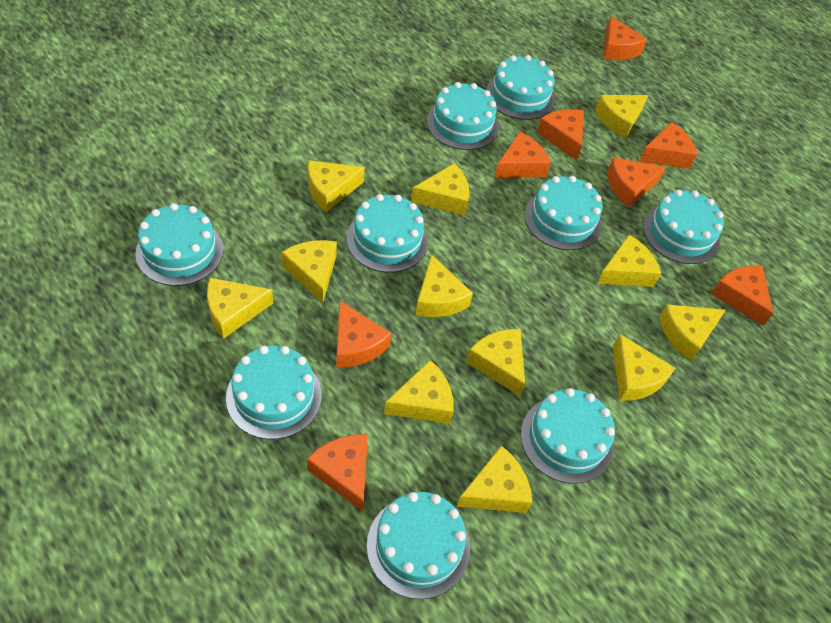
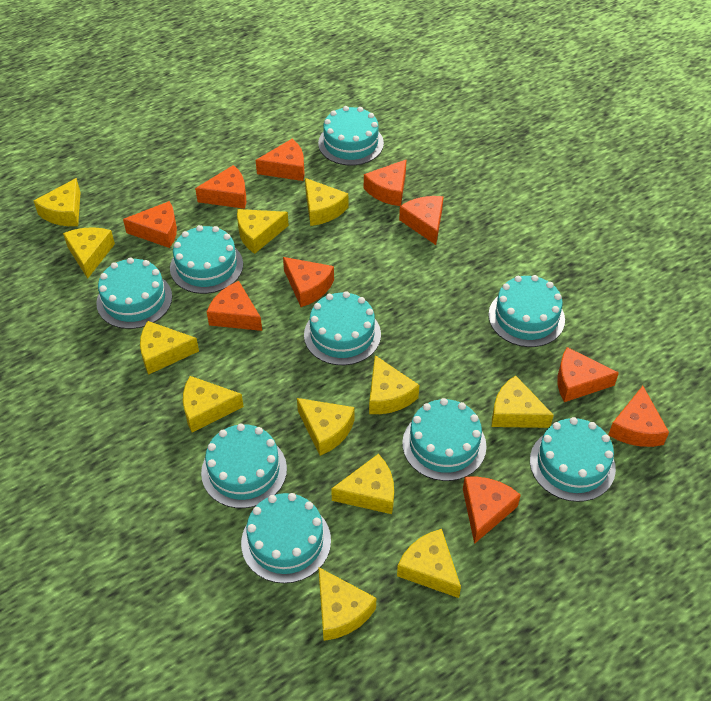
orange cheese: 8 -> 10

